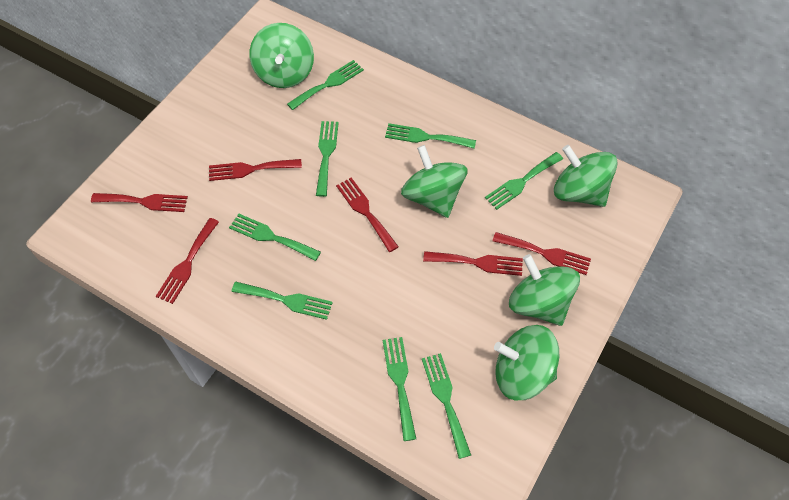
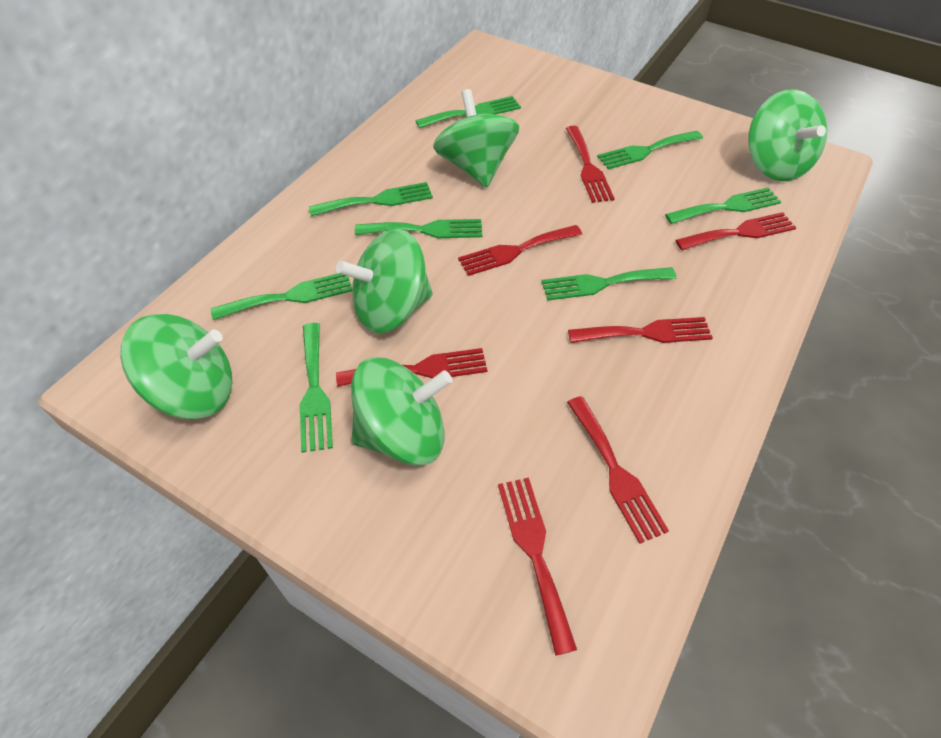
red fork: 6 -> 7

